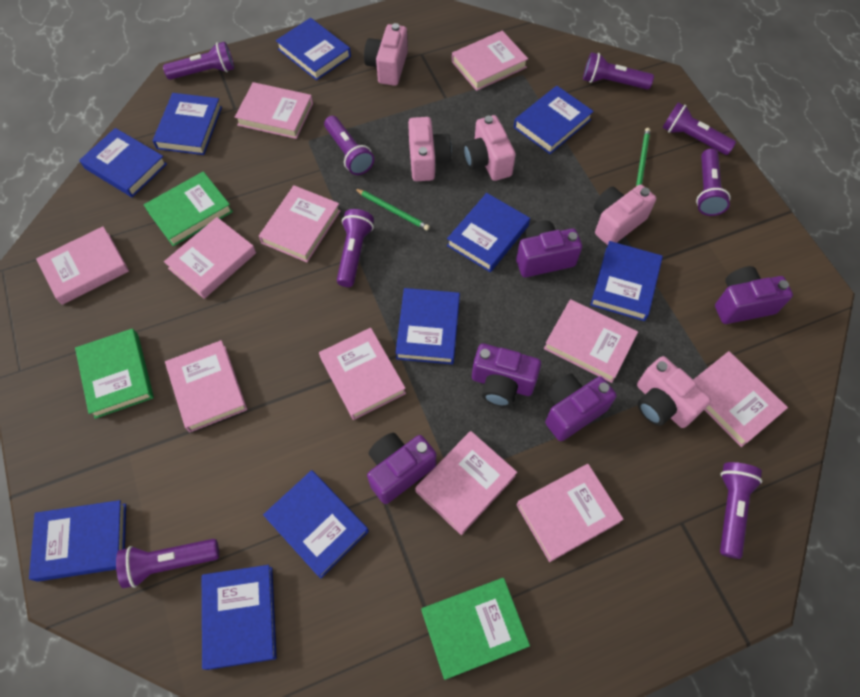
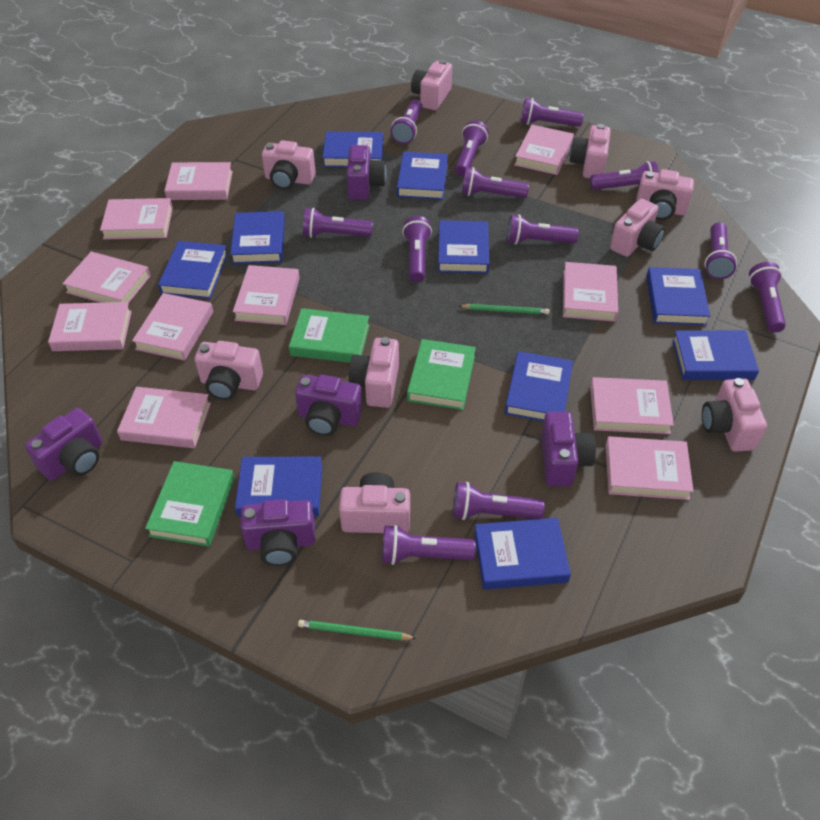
pink camera: 5 -> 9
purple flashlight: 8 -> 12

